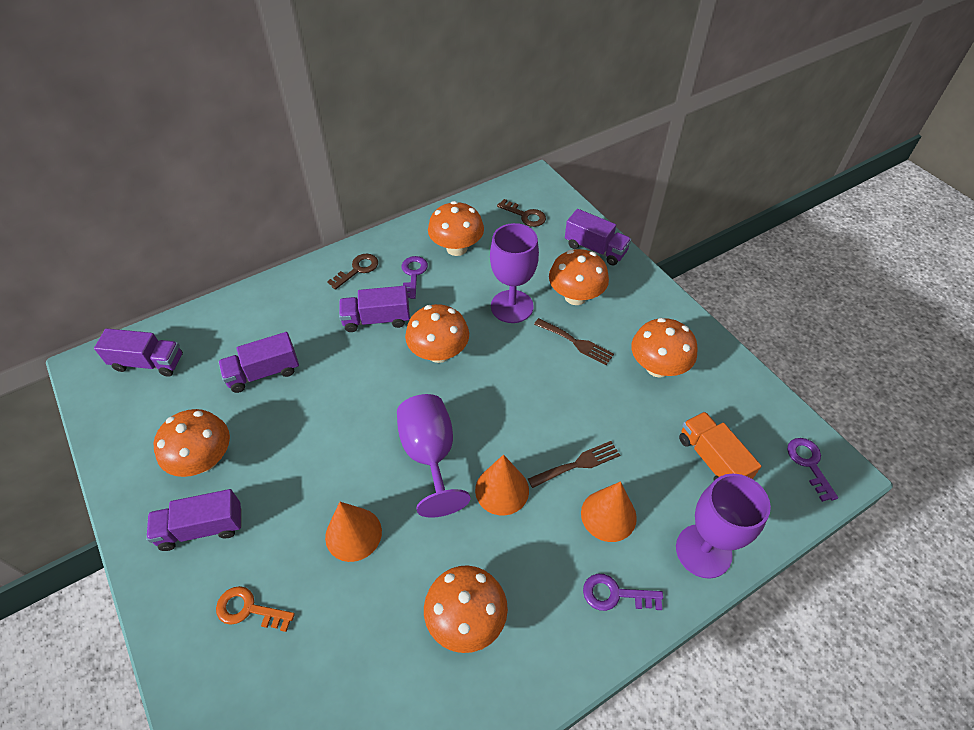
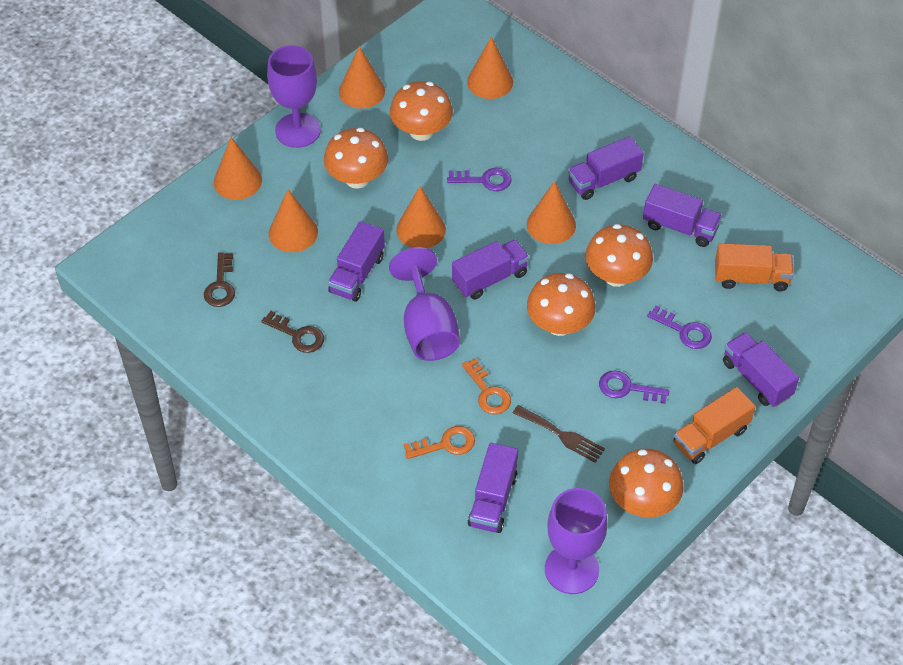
brown fork: 2 -> 1
orange cone: 3 -> 6
orange key: 1 -> 2
orange mushroom: 6 -> 5
orange truck: 1 -> 2
purple truck: 5 -> 6

